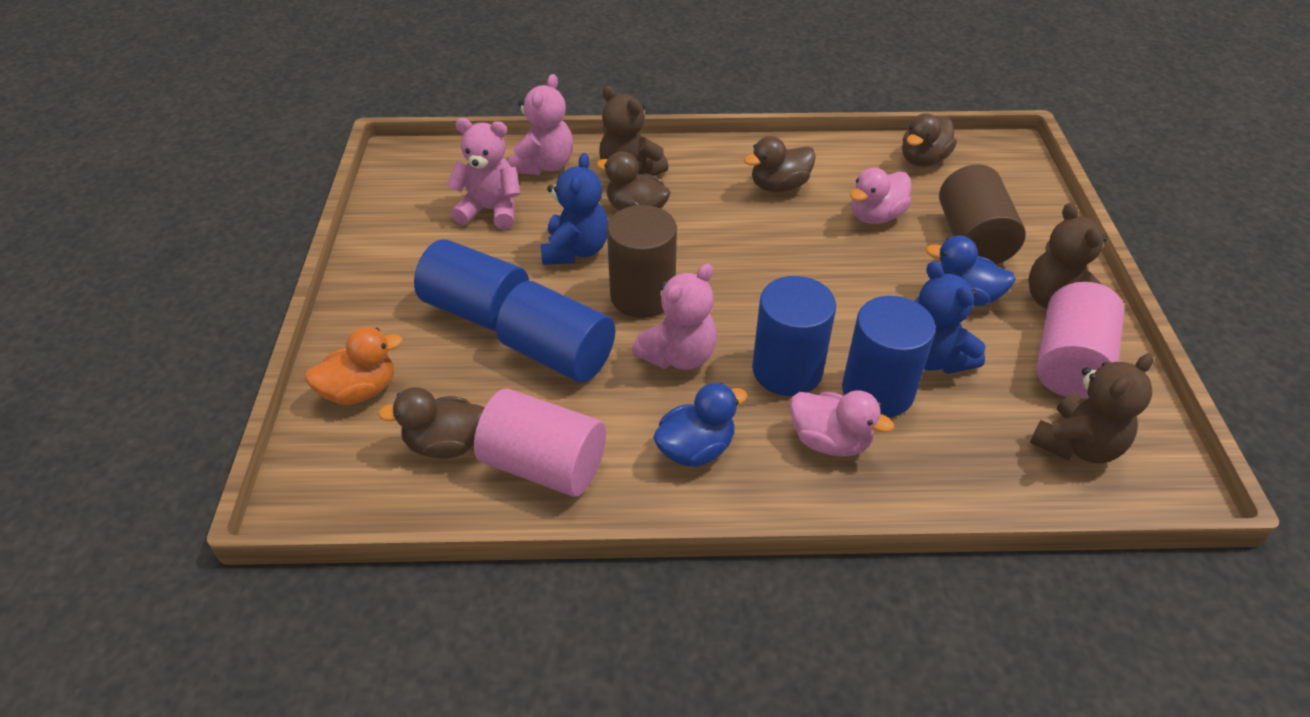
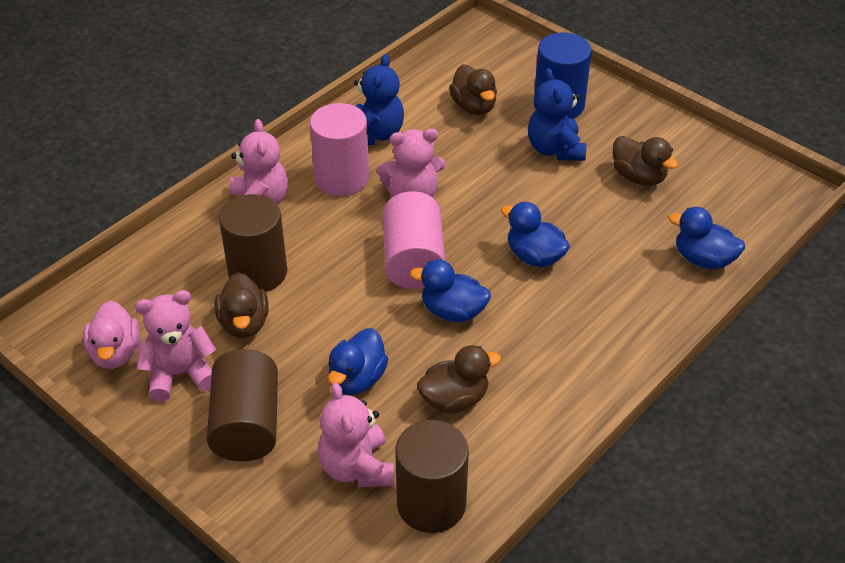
blue cylinder: 4 -> 1
blue duck: 2 -> 4
brown cylinder: 2 -> 3
brown teddy bear: 3 -> 0
orange duck: 1 -> 0
pink duck: 2 -> 1
pink teddy bear: 3 -> 4

